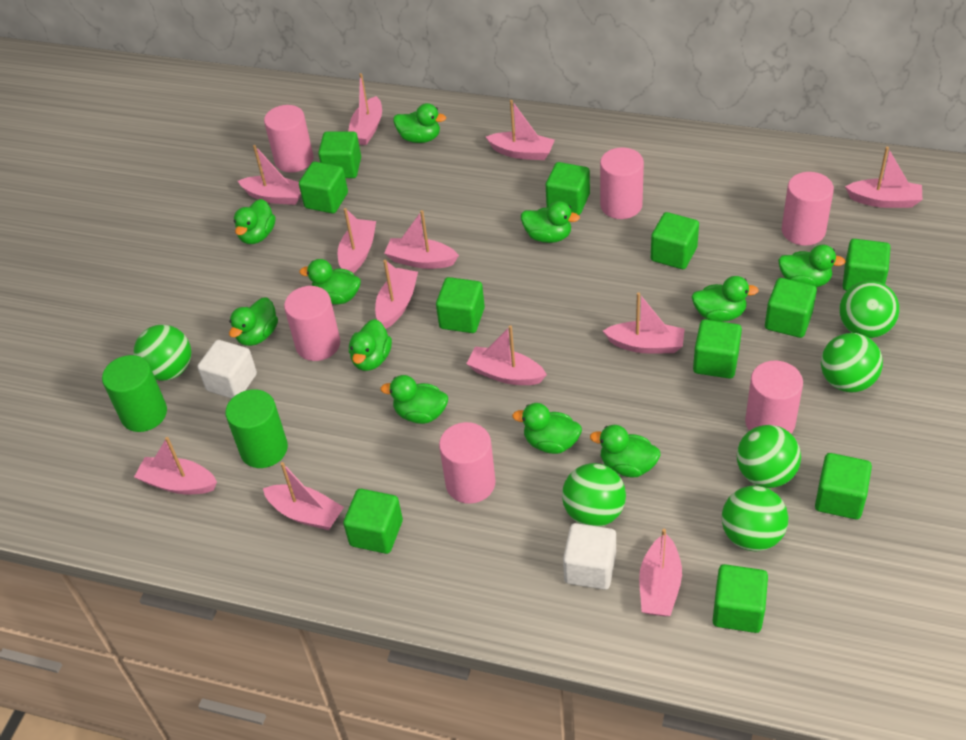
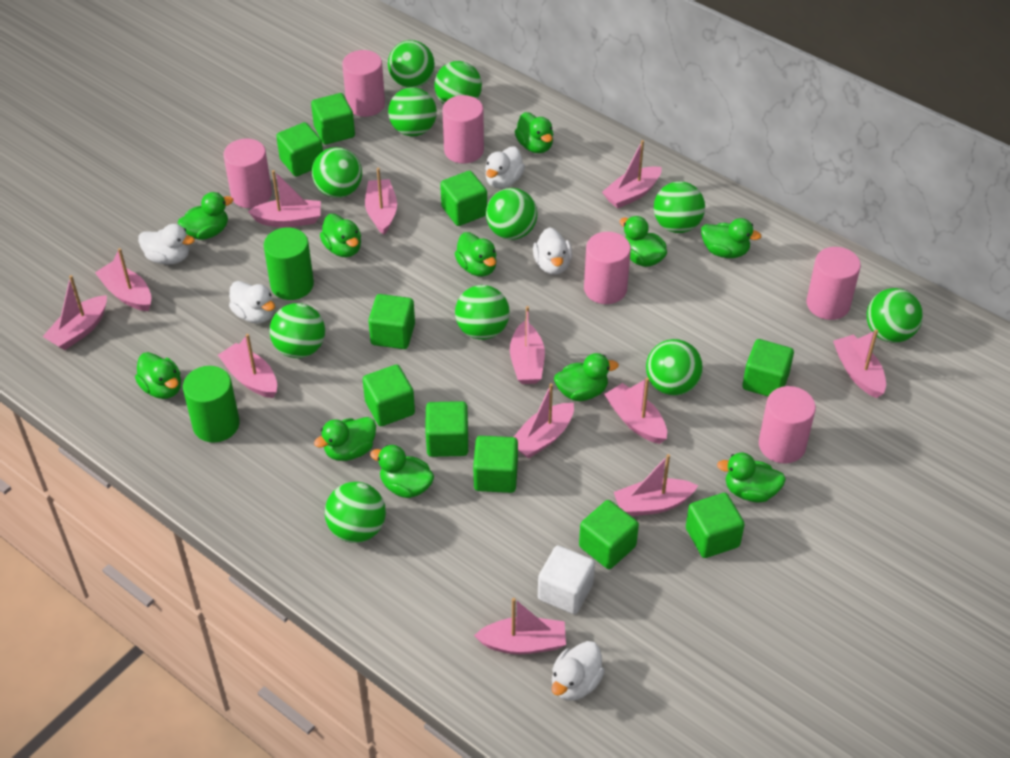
green ball: 6 -> 11
green cube: 11 -> 10
white cube: 2 -> 1
white duck: 0 -> 5

